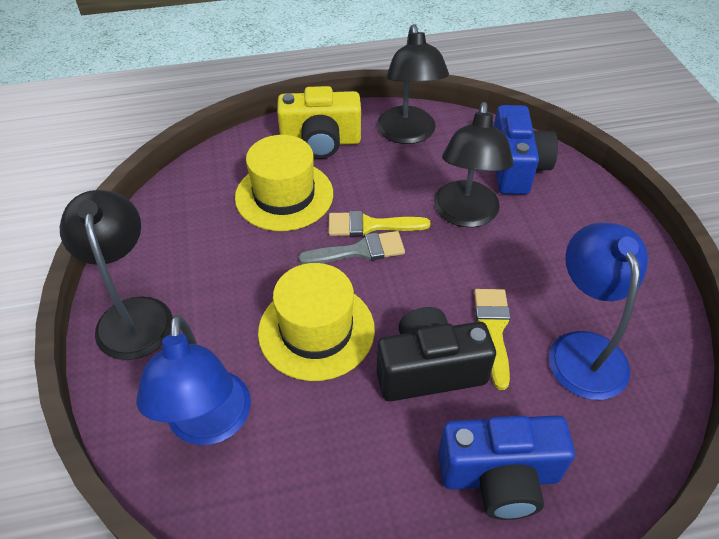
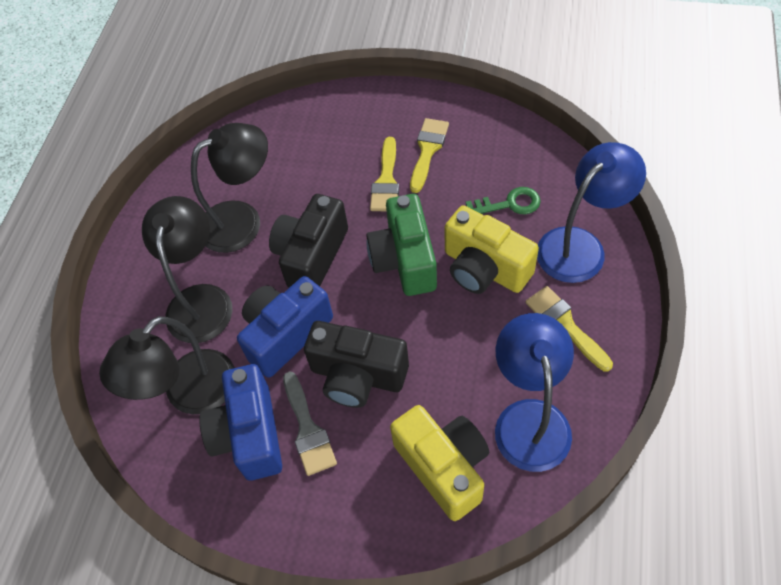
black camera: 1 -> 2
green camera: 0 -> 1
green key: 0 -> 1
yellow brush: 2 -> 3
yellow camera: 1 -> 2
yellow hat: 2 -> 0

